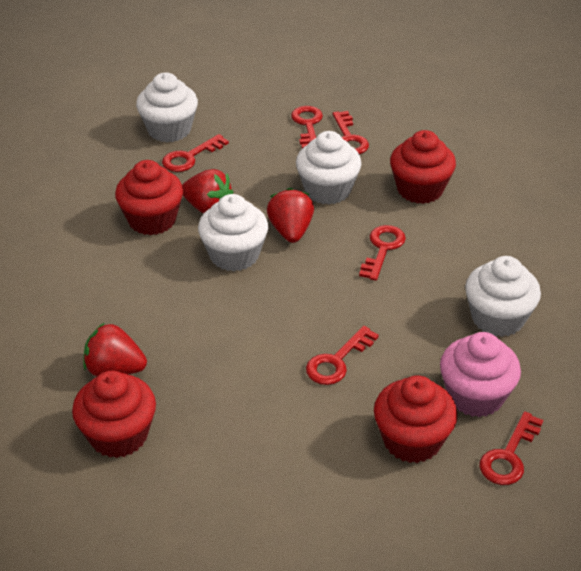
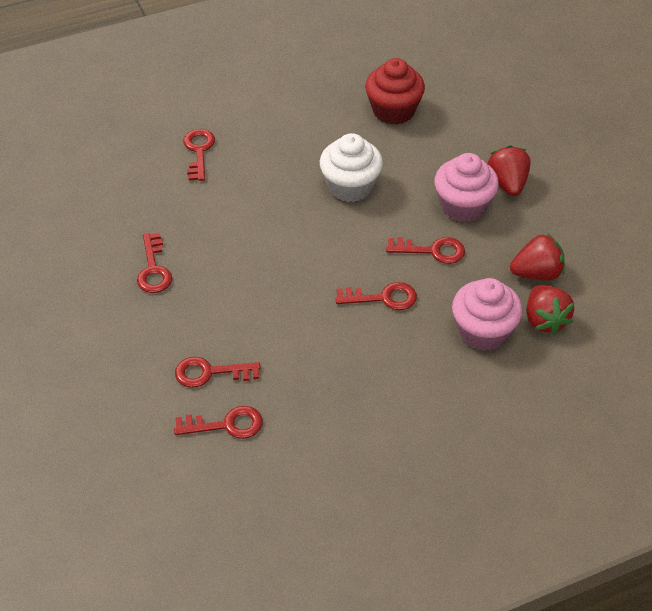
pink cupcake: 1 -> 2
red cupcake: 4 -> 1
white cupcake: 4 -> 1

